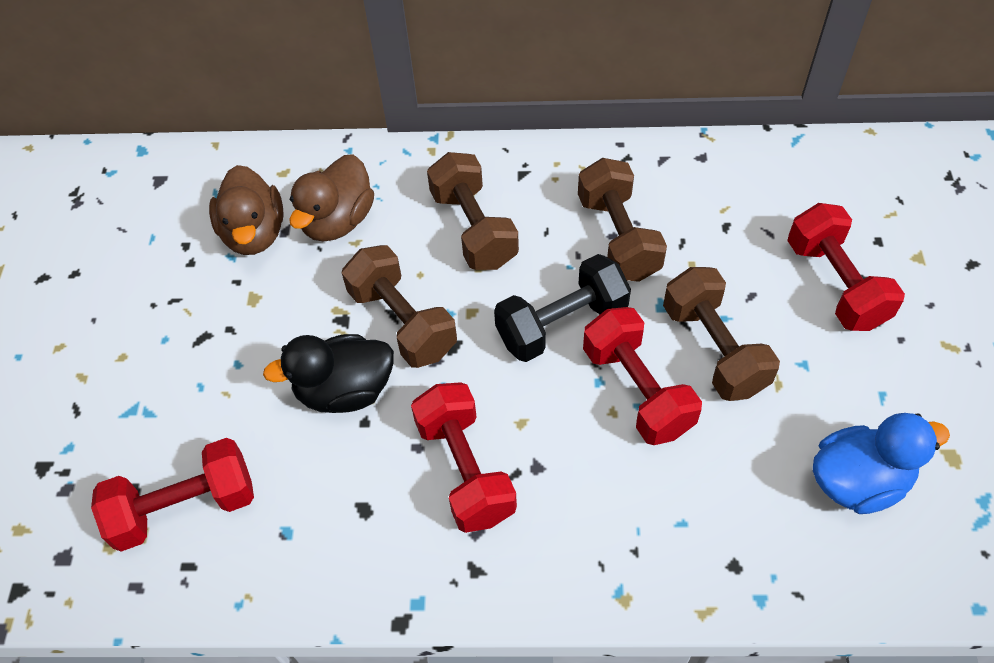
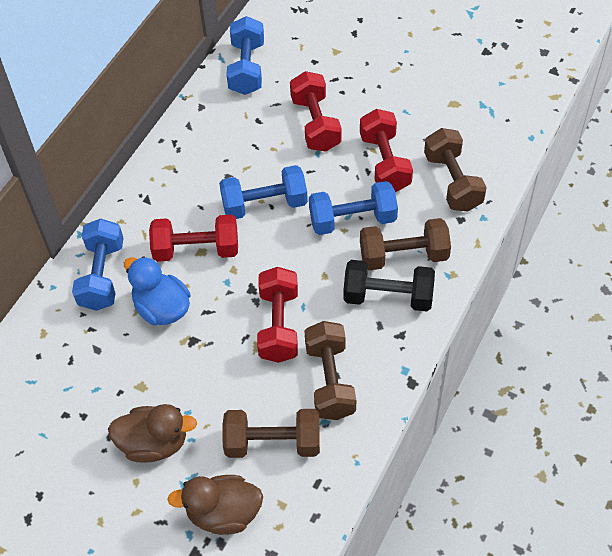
black duck: 1 -> 0
blue dumbbell: 0 -> 4

